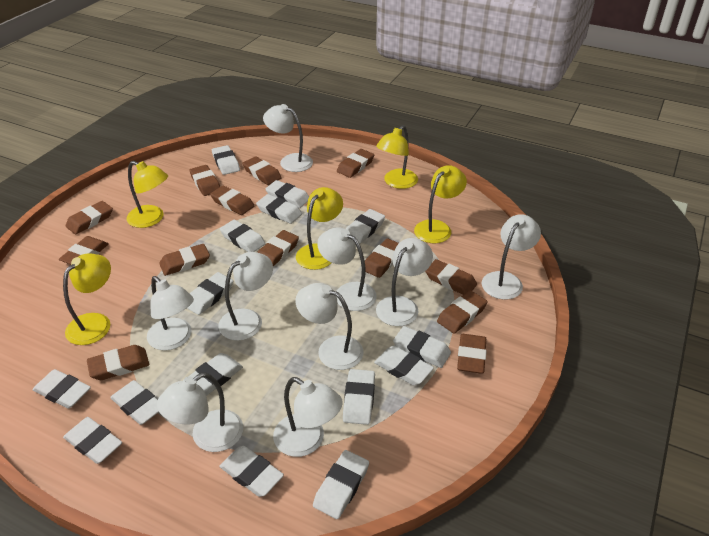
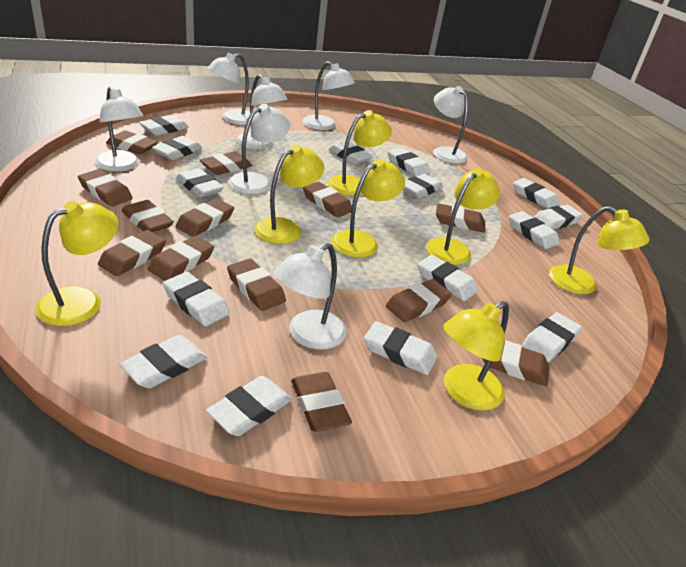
white lamp: 9 -> 7
yellow lamp: 5 -> 7

